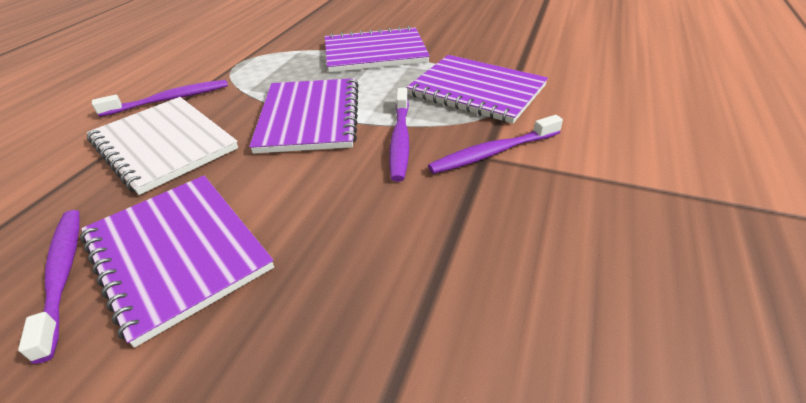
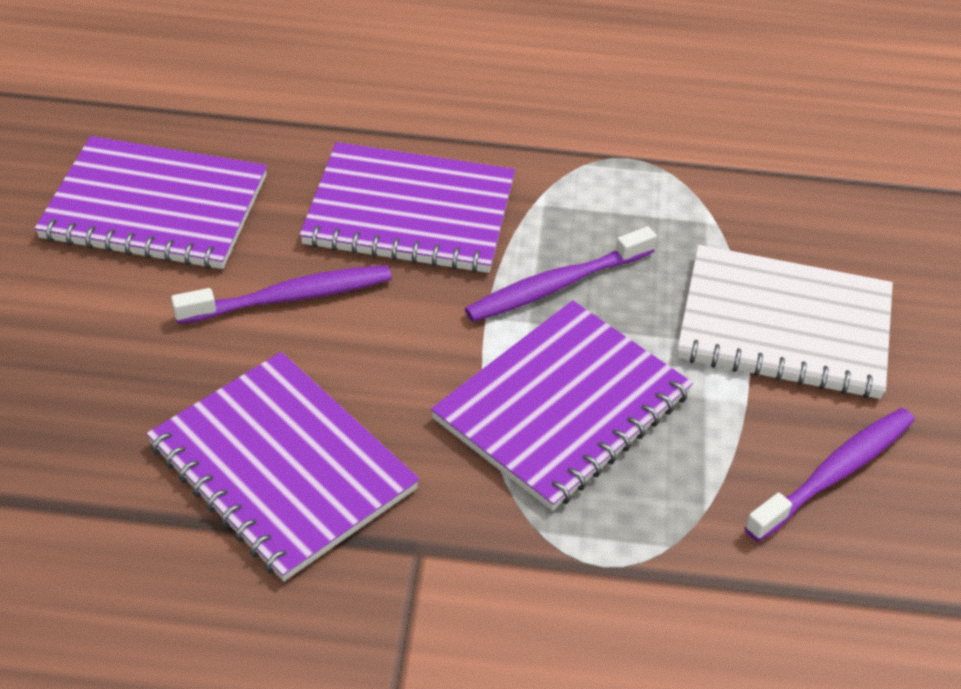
purple toothbrush: 4 -> 3

